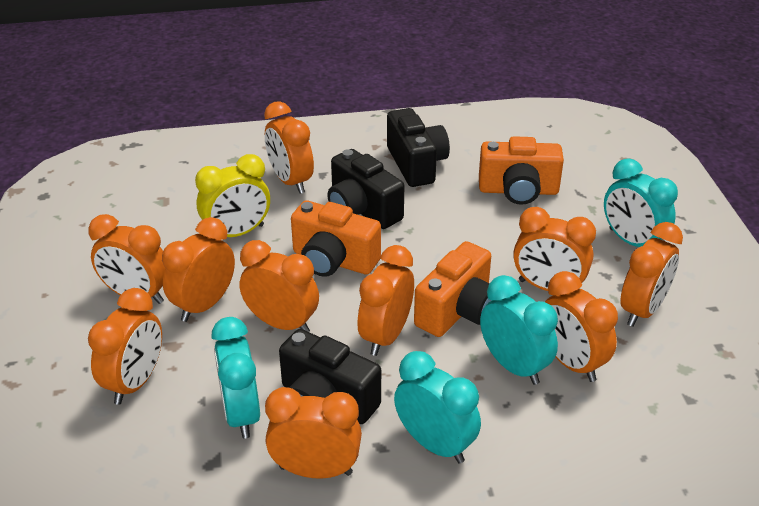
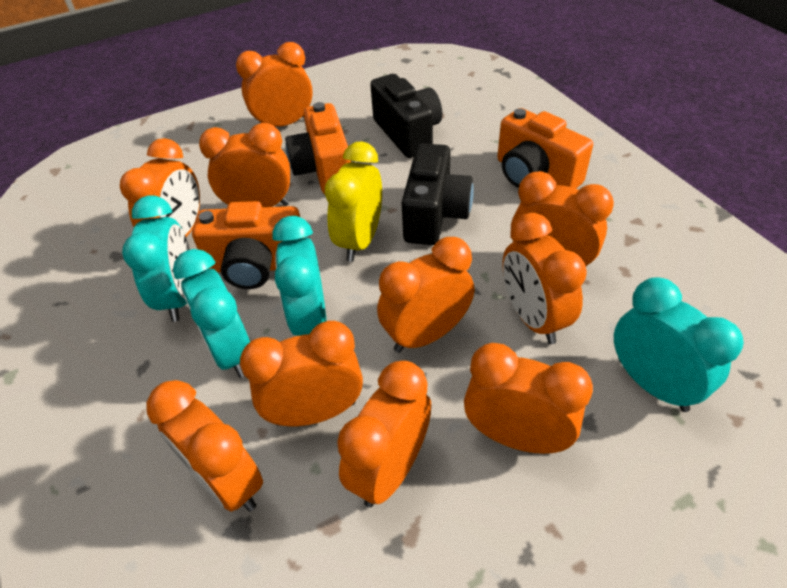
black camera: 3 -> 2

